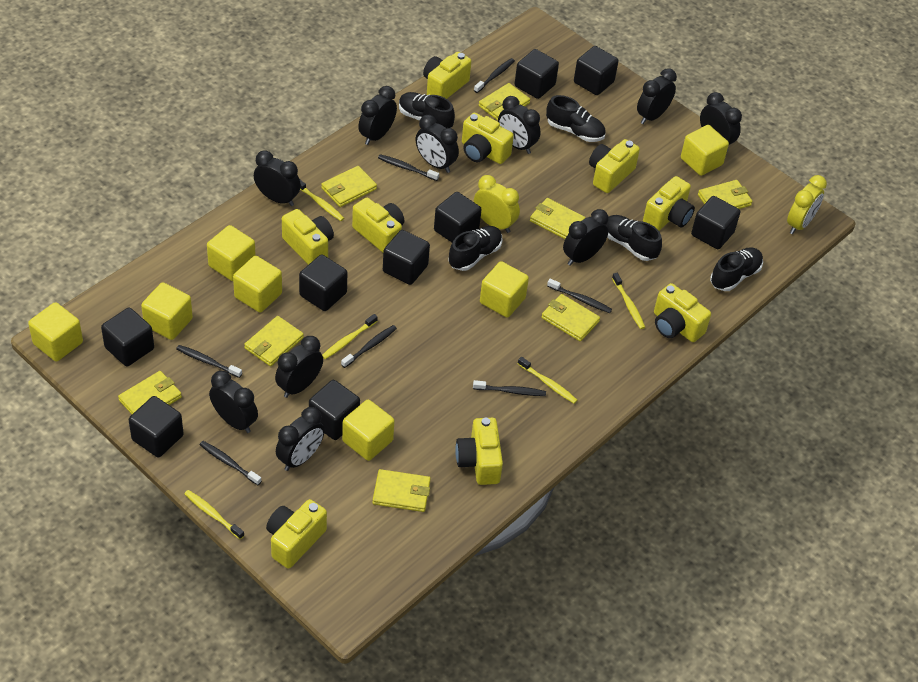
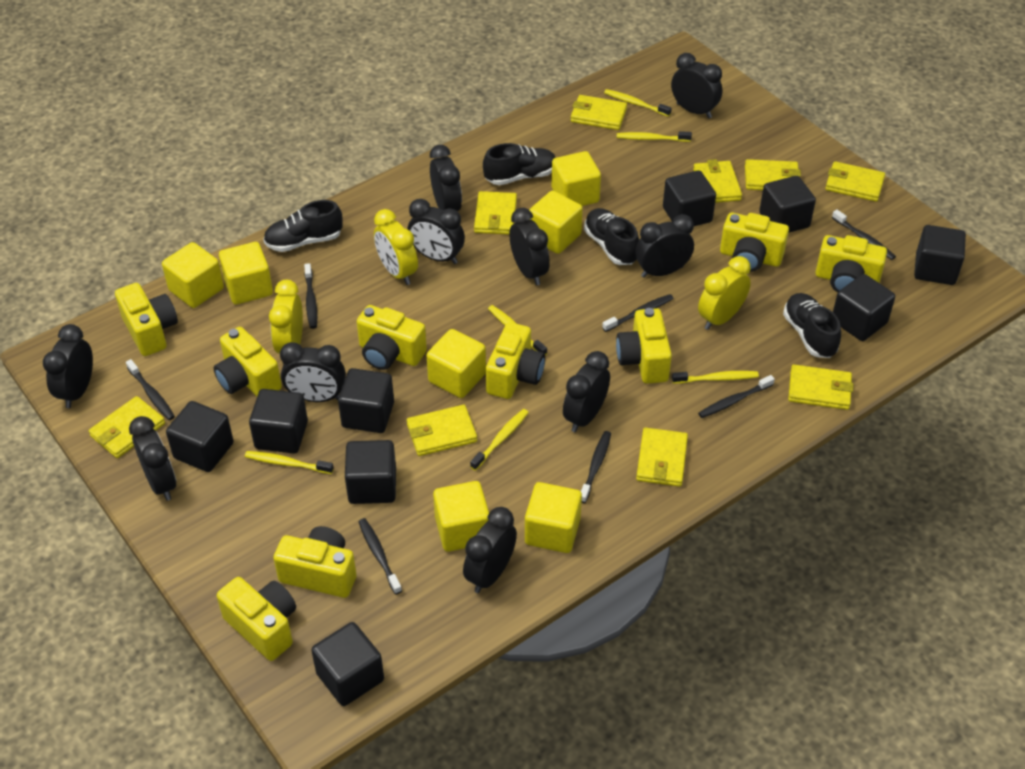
black shoe: 5 -> 4
yellow clock: 2 -> 3
yellow toothbrush: 5 -> 6
yellow wallet: 8 -> 9

